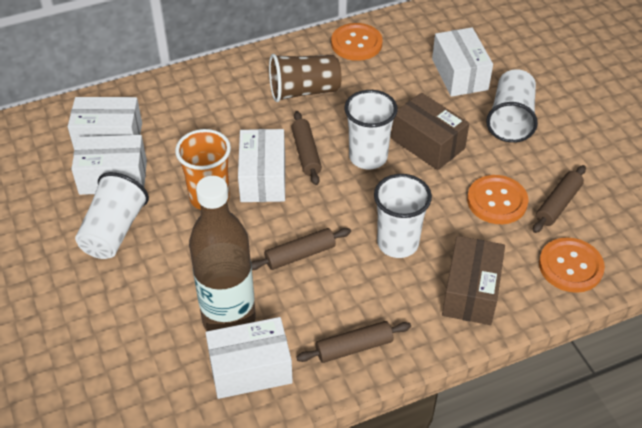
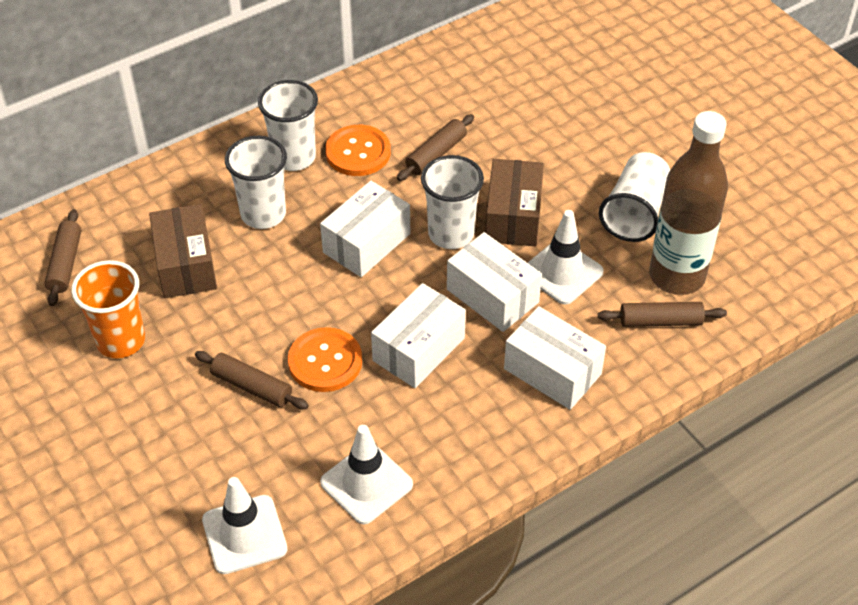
brown cup: 1 -> 0
orange button: 3 -> 2
white box: 5 -> 4
white traffic cone: 0 -> 3

